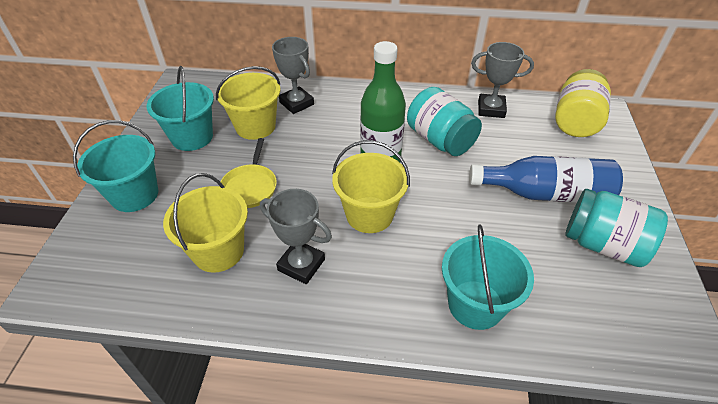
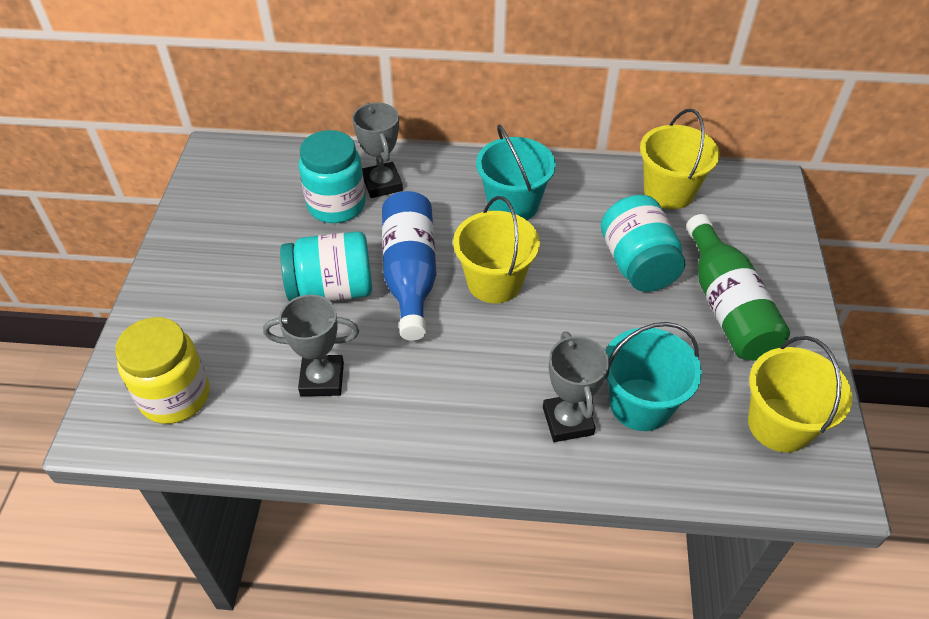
turquoise bucket: 3 -> 2
turquoise jar: 2 -> 3
yellow pan: 1 -> 0

